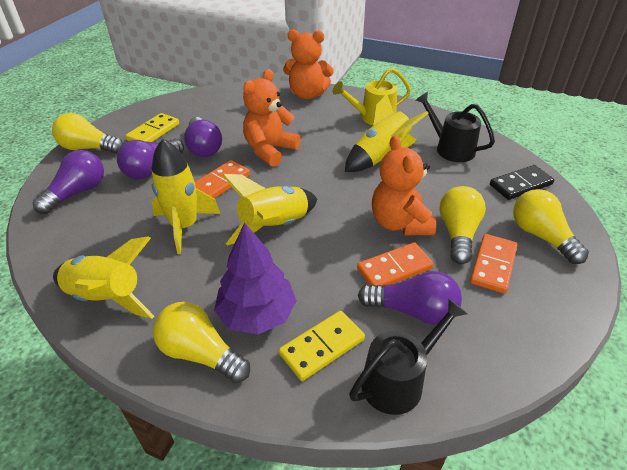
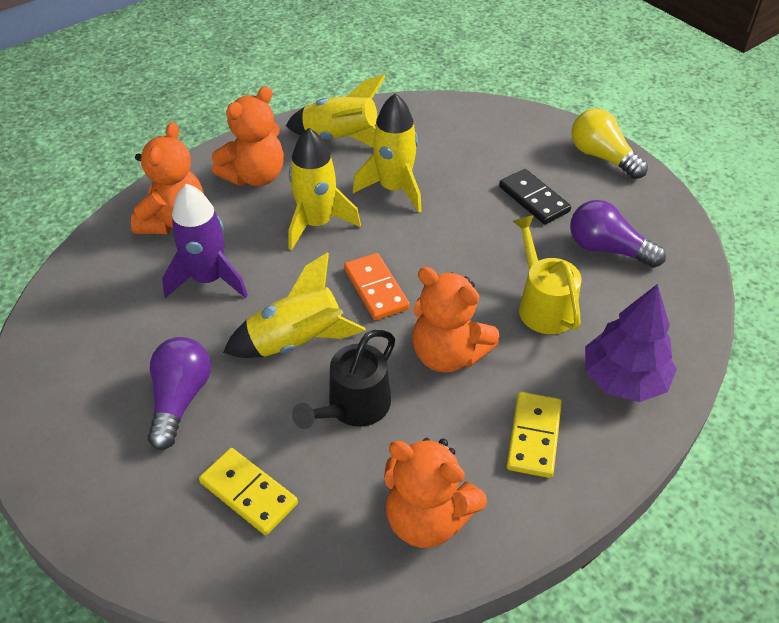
black watering can: 2 -> 1
orange domino: 3 -> 1
orange teddy bear: 3 -> 4
purple light bulb: 4 -> 2
purple rocket: 0 -> 1
yellow light bulb: 4 -> 1

